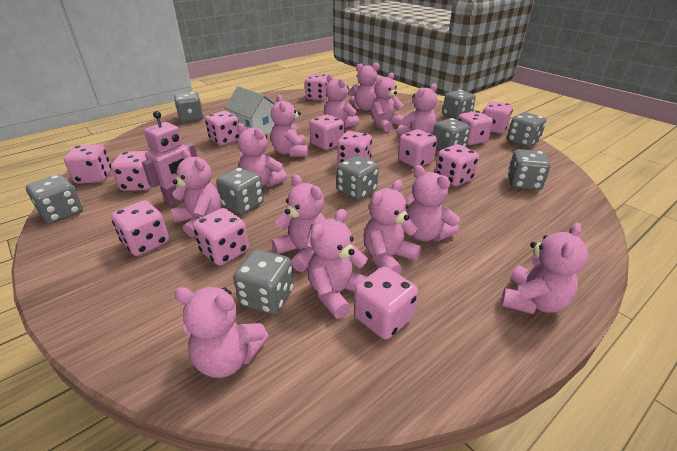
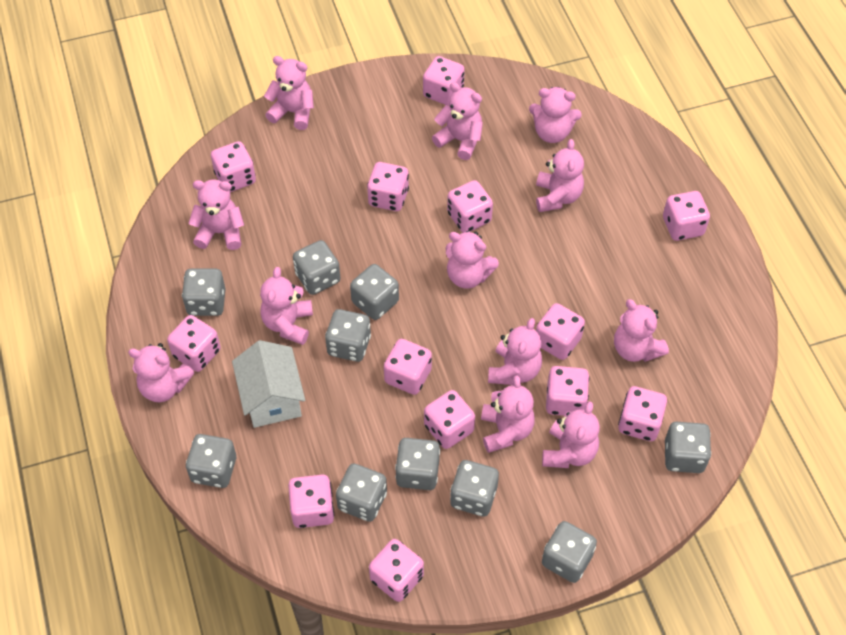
grey dice: 9 -> 10
pink robot: 1 -> 0
pink teddy bear: 13 -> 12

